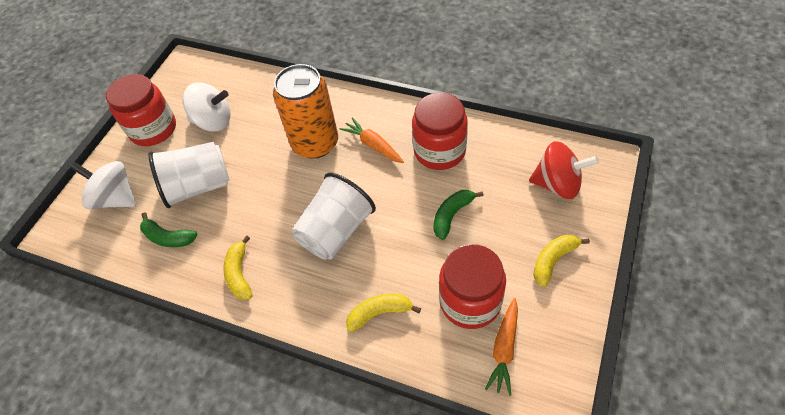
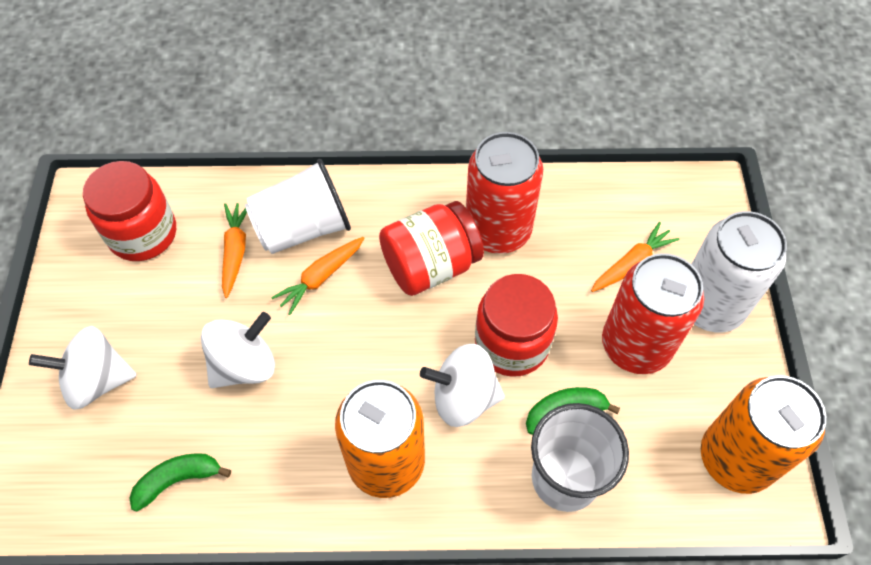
orange can: 1 -> 2
orange carrot: 2 -> 3
red can: 0 -> 2
red spinning top: 1 -> 0
white can: 0 -> 1
white spinning top: 2 -> 3
yellow banana: 3 -> 0

